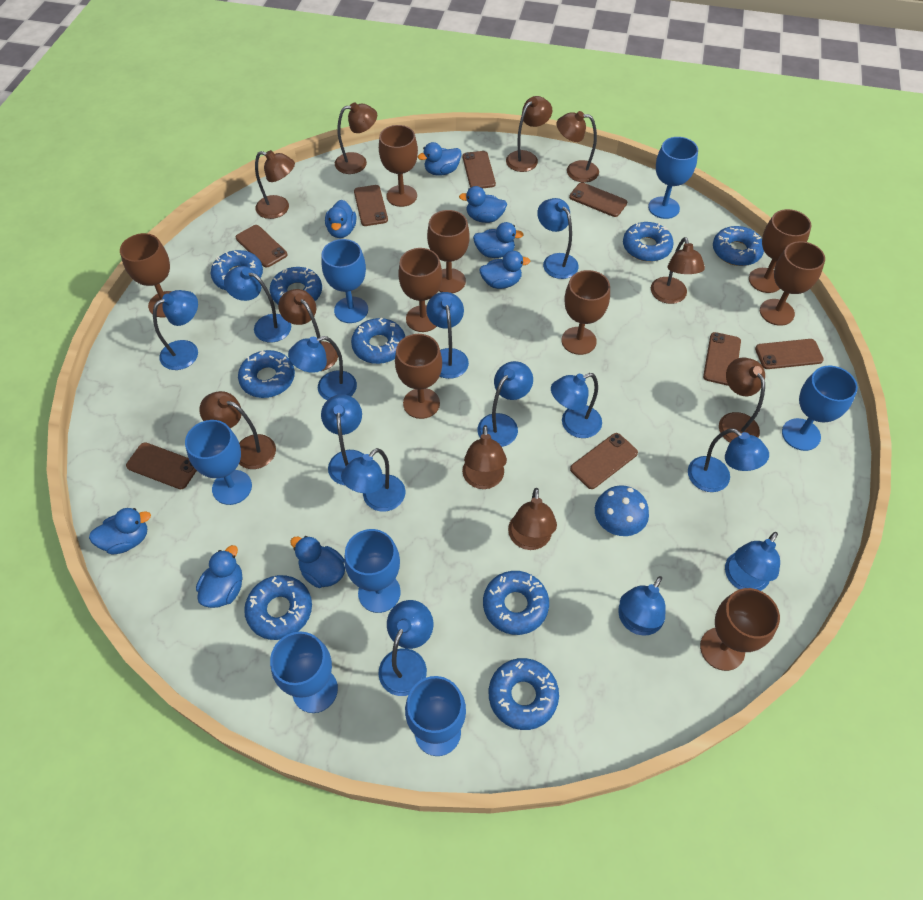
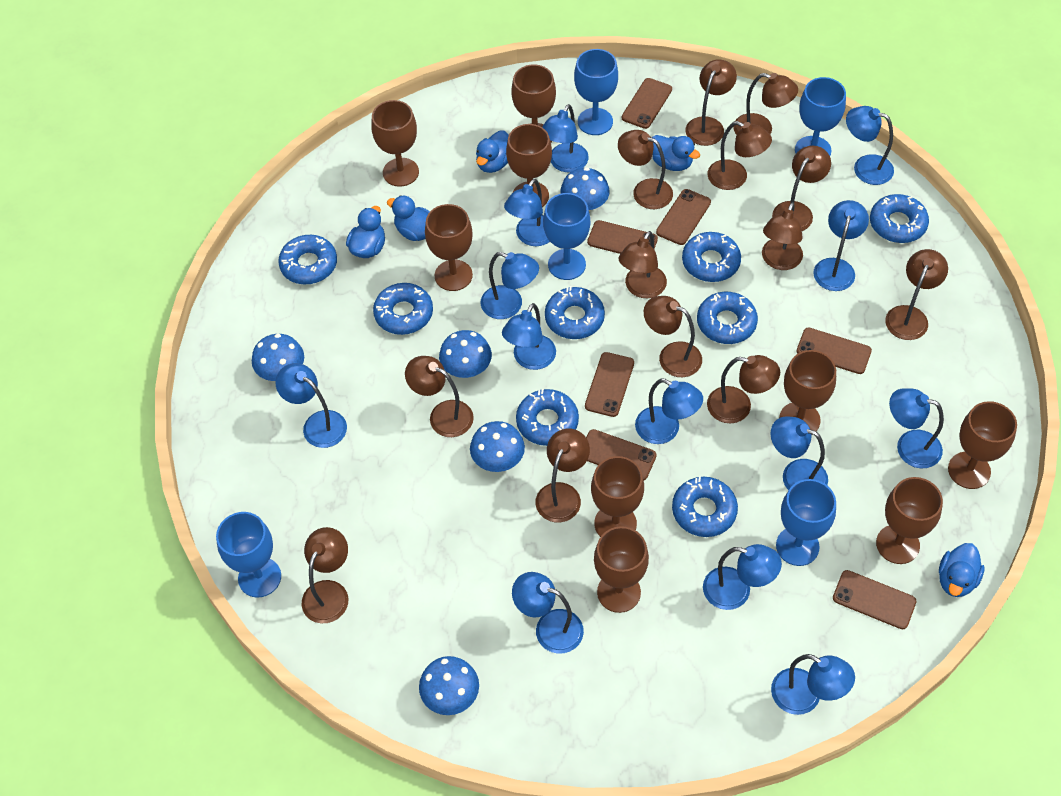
blue donut: 9 -> 8
blue duck: 8 -> 5
blue goblet: 7 -> 5
blue mushroom: 1 -> 5
brown lamp: 10 -> 13
brown phone: 8 -> 7

